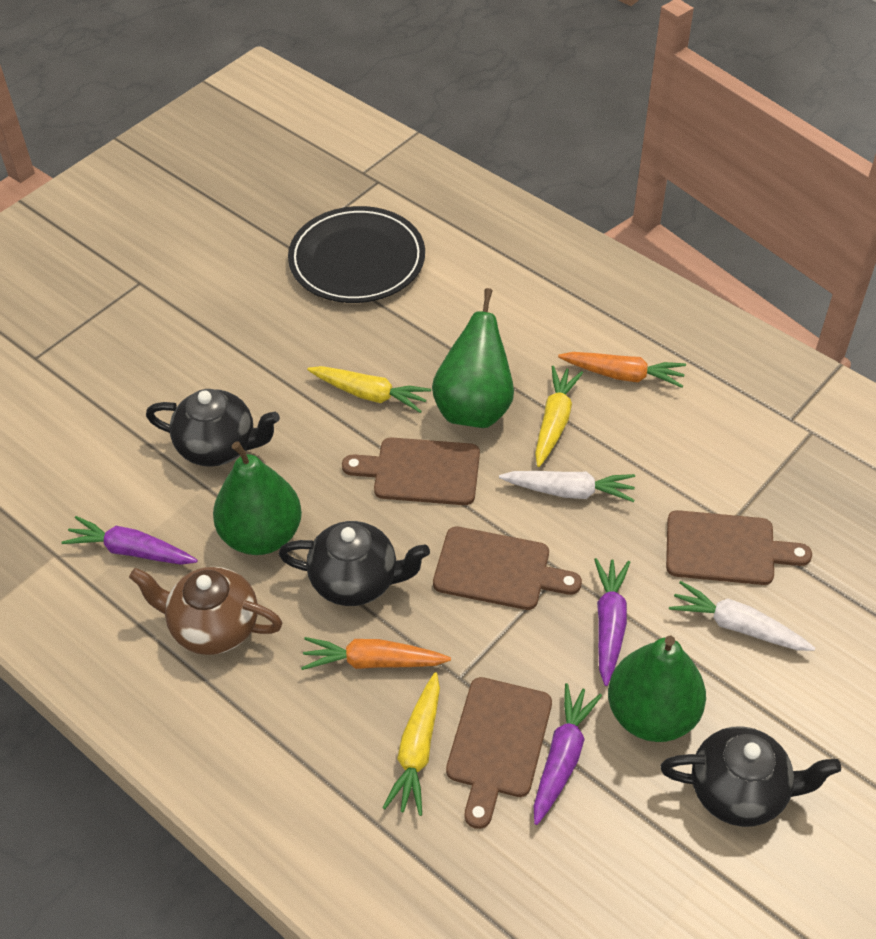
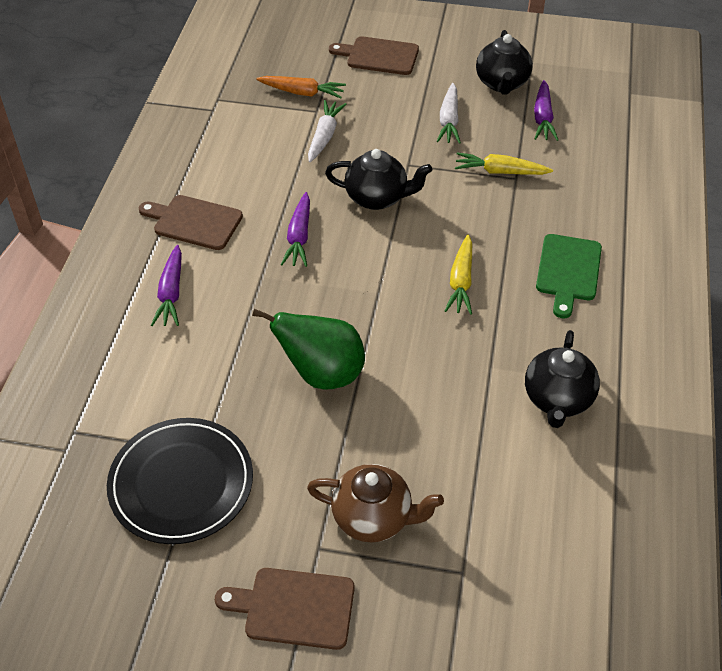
brown cutting board: 4 -> 3
green cutting board: 0 -> 1
green pear: 3 -> 1
orange carrot: 2 -> 1
yellow carrot: 3 -> 2

